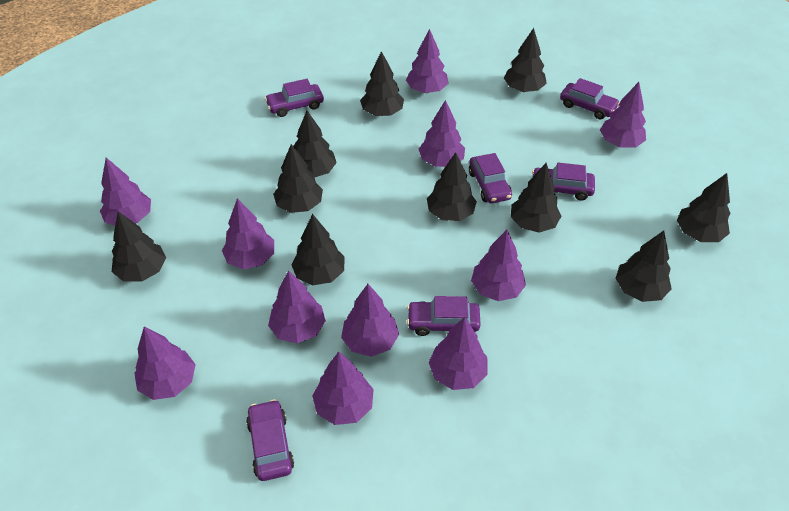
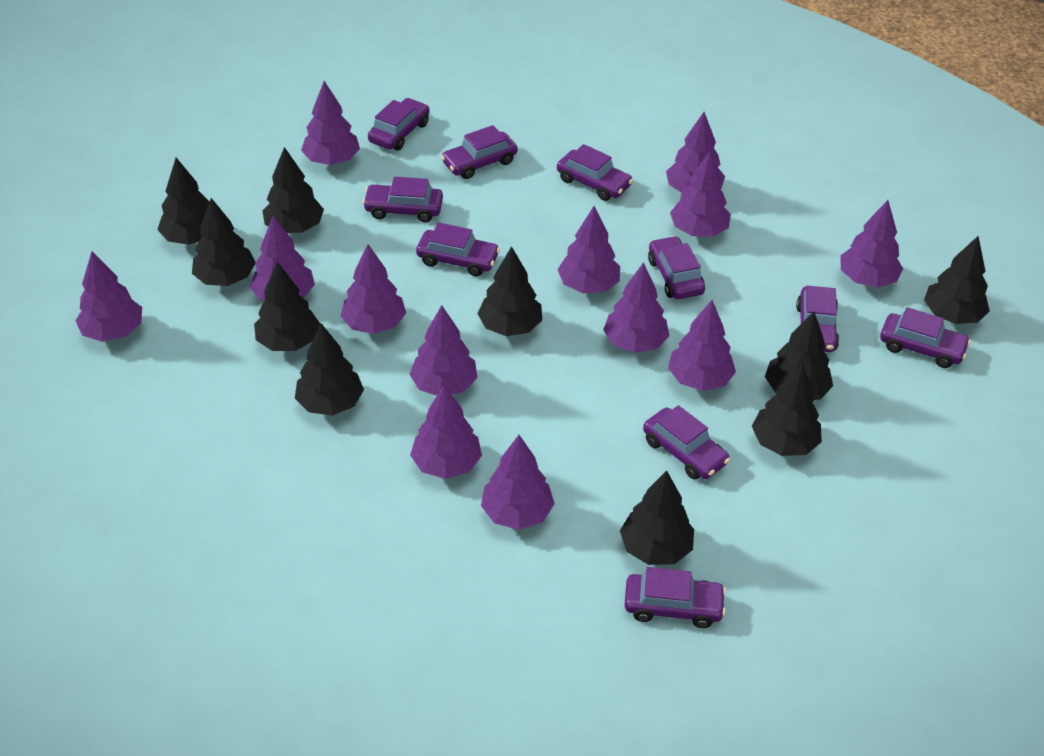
purple car: 6 -> 10
purple tree: 11 -> 13

